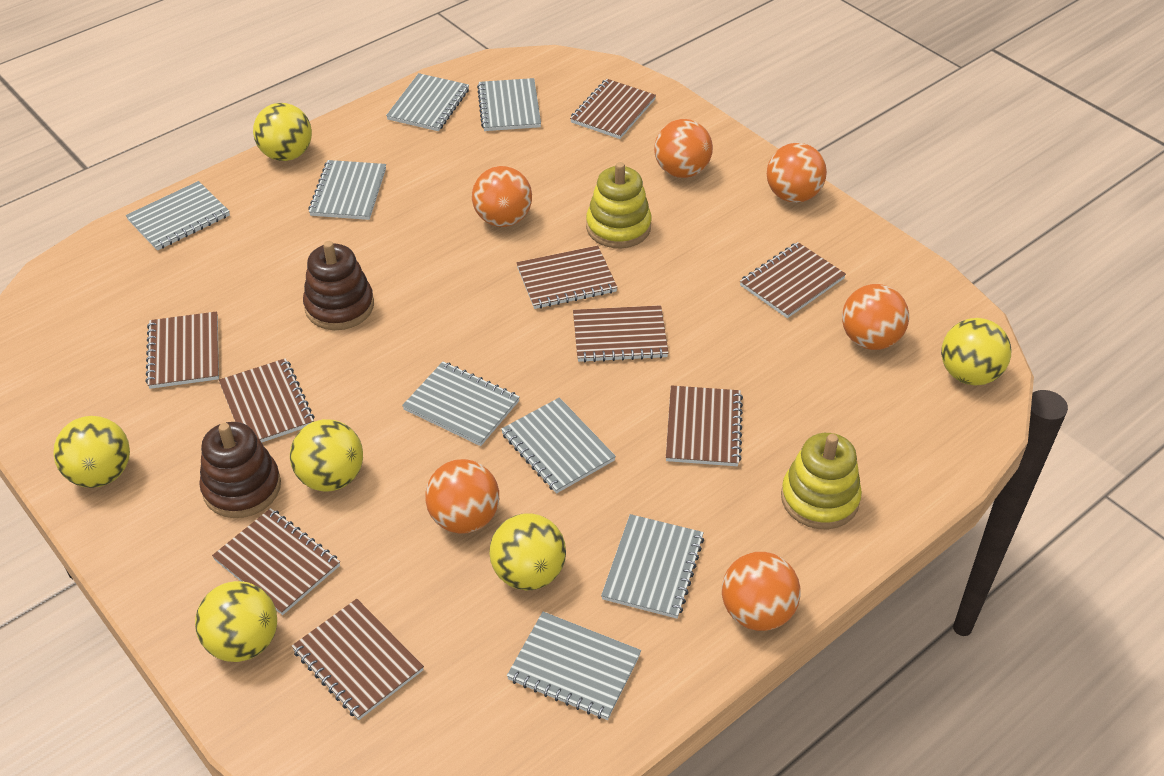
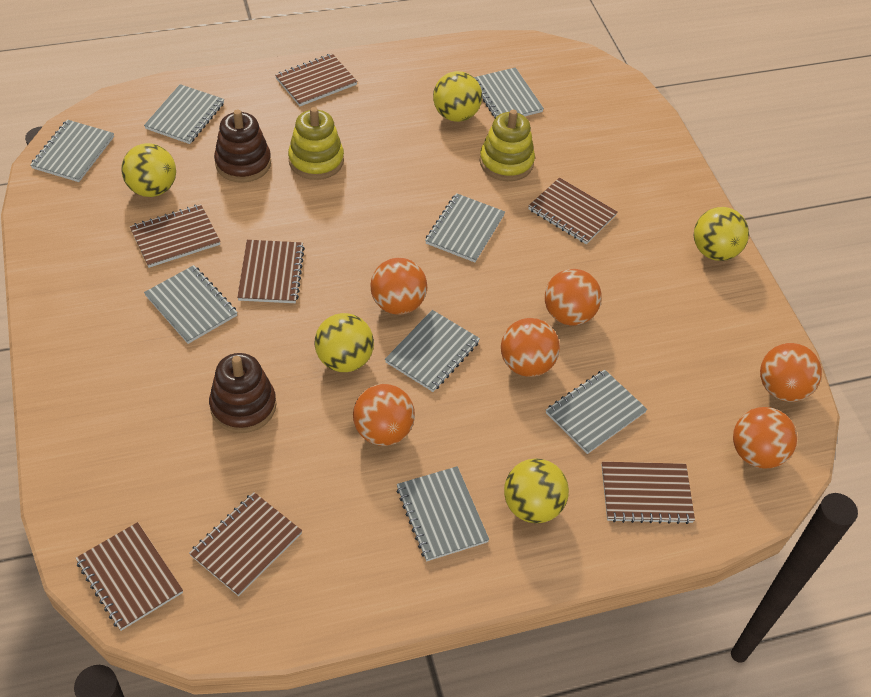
brown notebook: 9 -> 7
yellow ball: 6 -> 5

